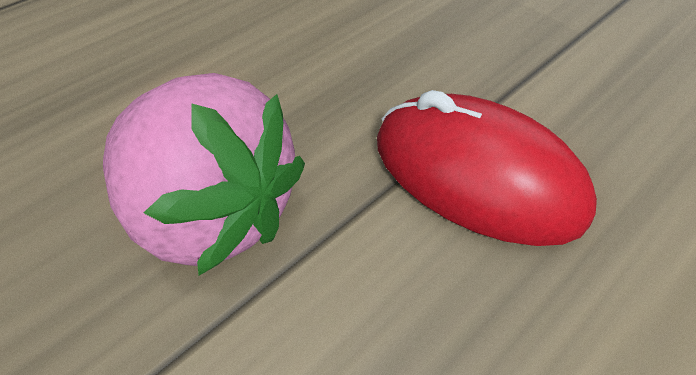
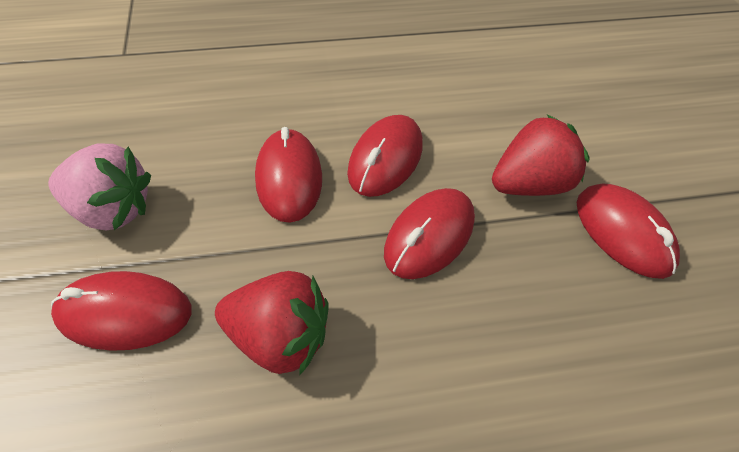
red mouse: 1 -> 5
red strawberry: 0 -> 2

